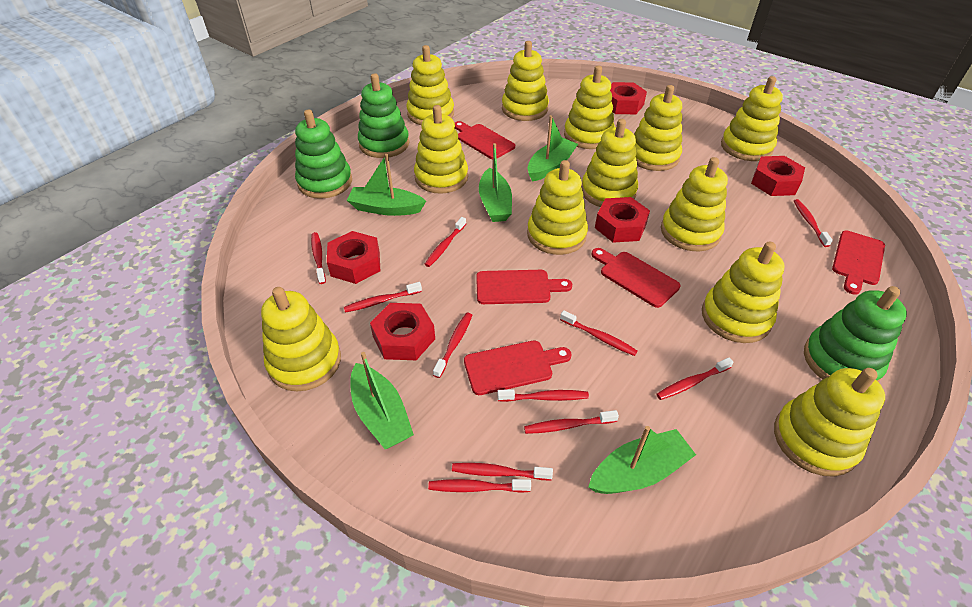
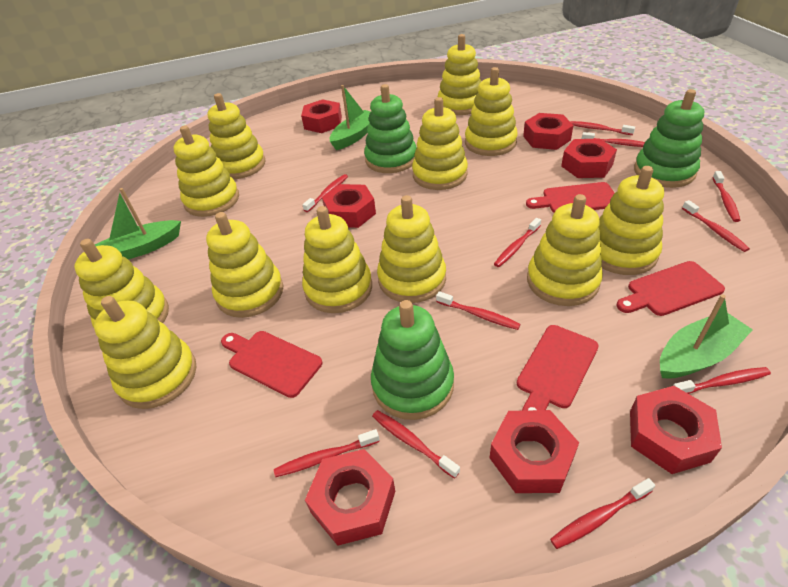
green boat: 5 -> 3
red cutting board: 5 -> 4
red nut: 5 -> 7

